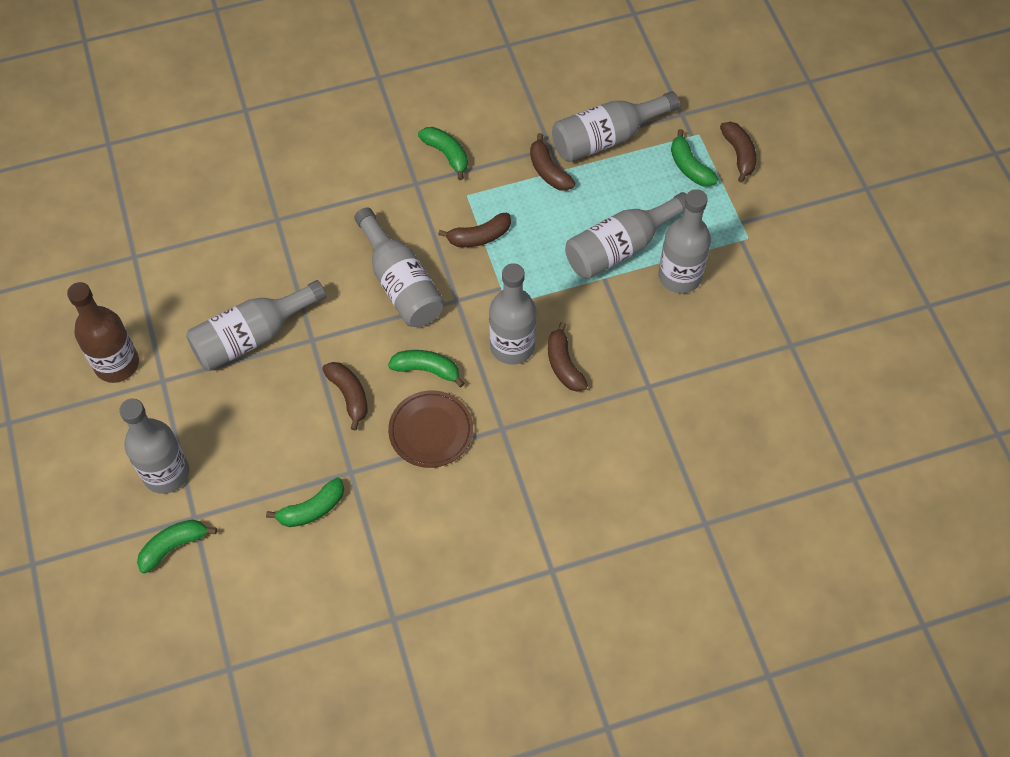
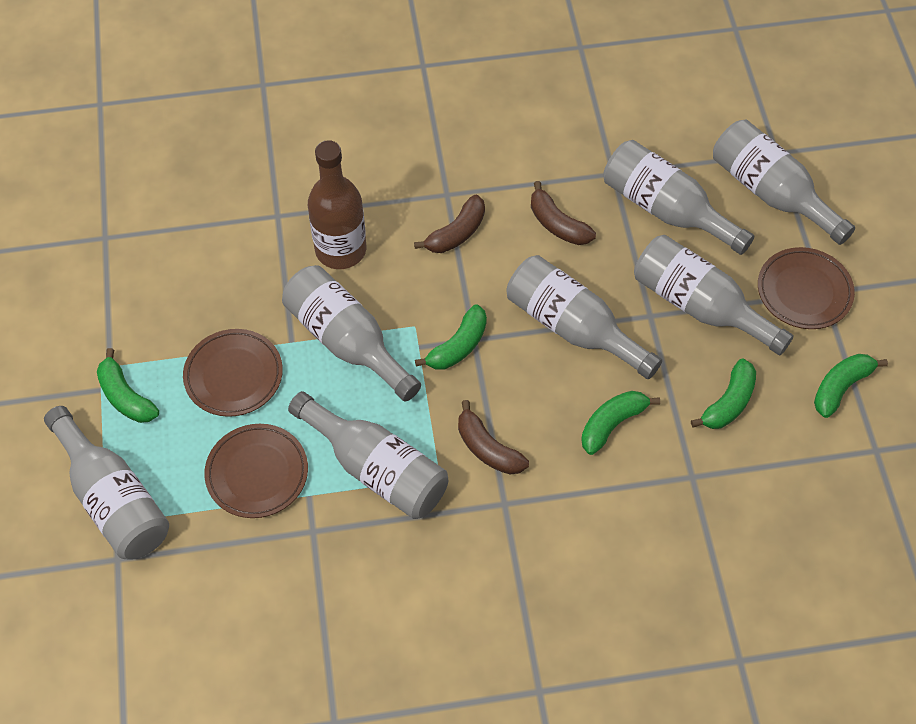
brown banana: 5 -> 3
brown plate: 1 -> 3

